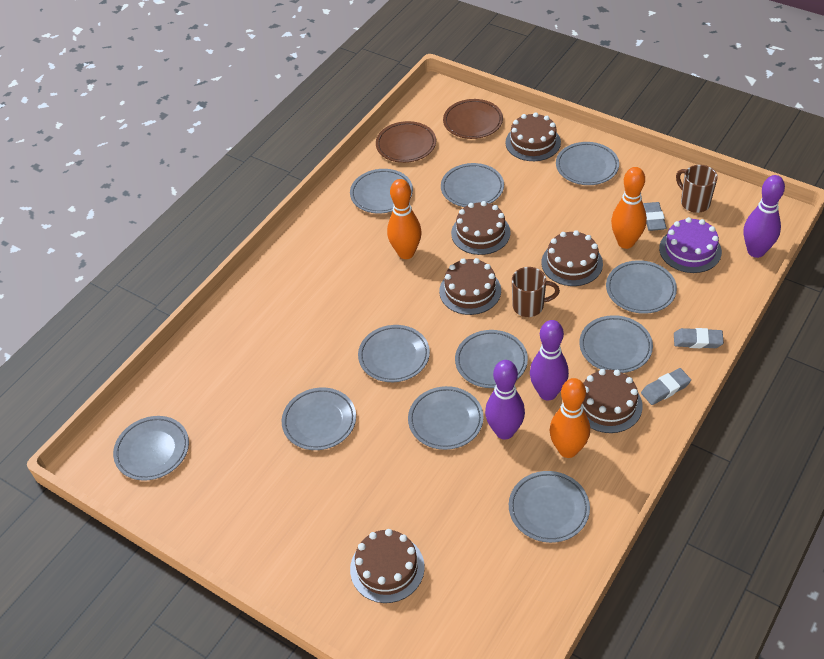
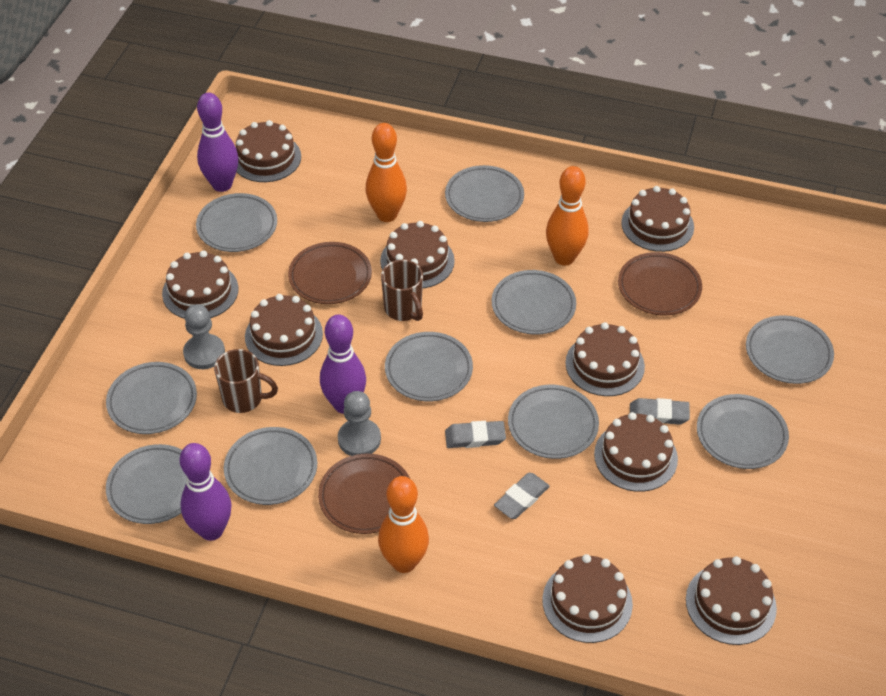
brown cake: 6 -> 9
brown plate: 2 -> 3
grey pawn: 0 -> 2
grey plate: 11 -> 10
purple cake: 1 -> 0

